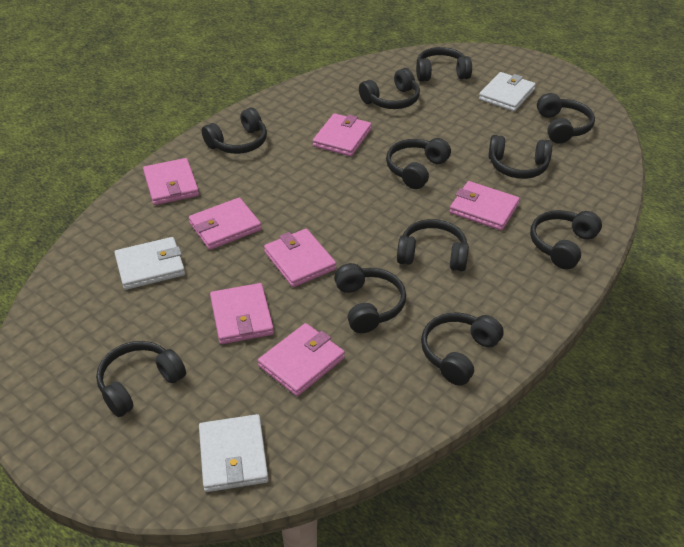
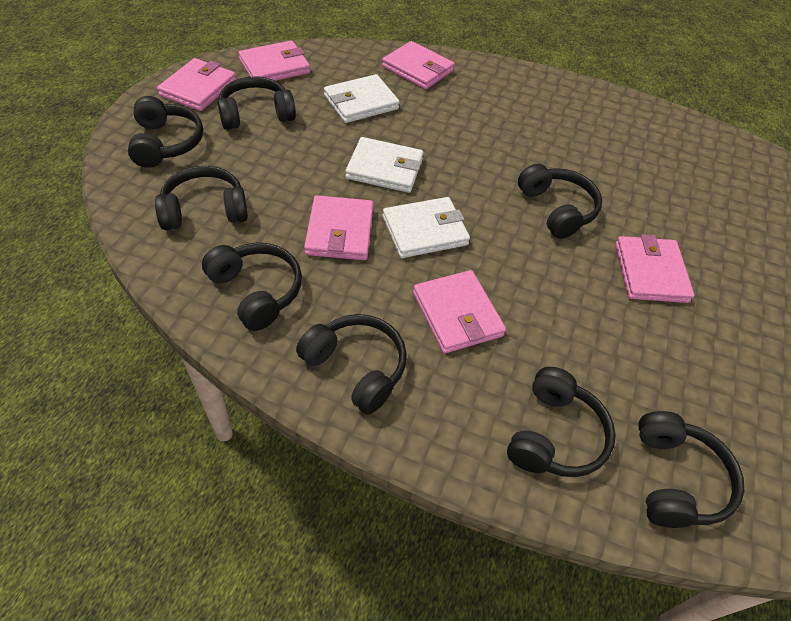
black headphones: 11 -> 8
pink wallet: 7 -> 6

